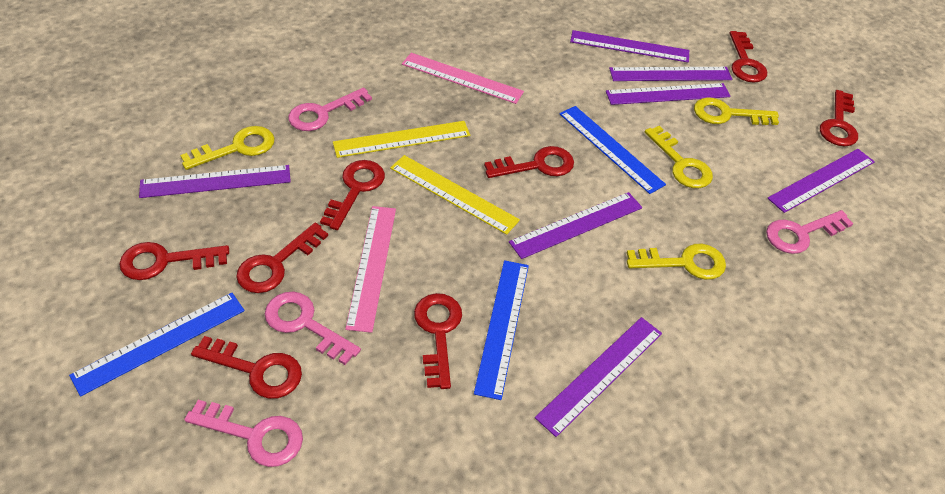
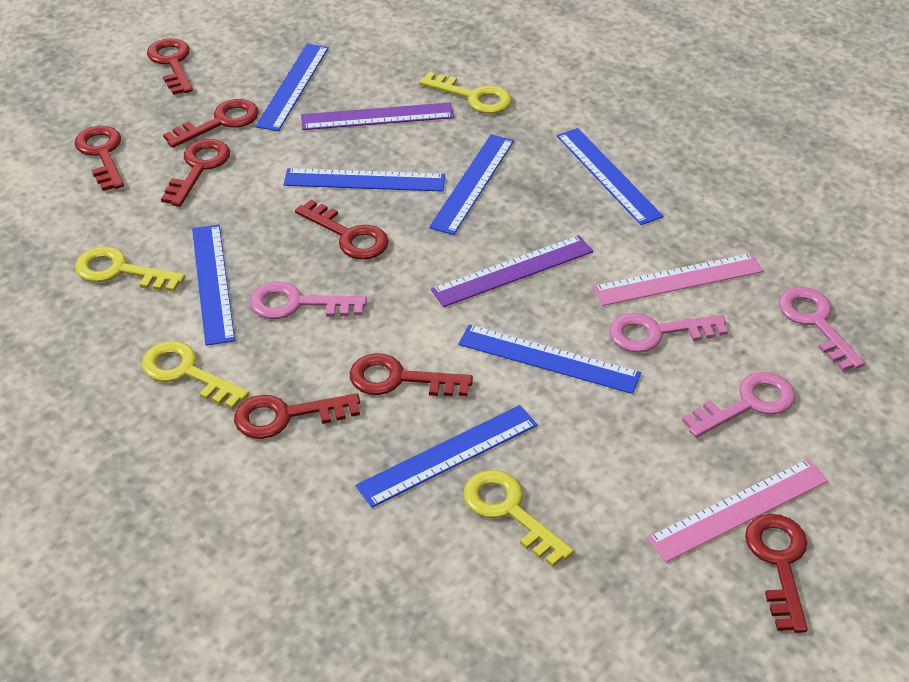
blue ruler: 3 -> 7
purple ruler: 7 -> 2
yellow ruler: 2 -> 0

